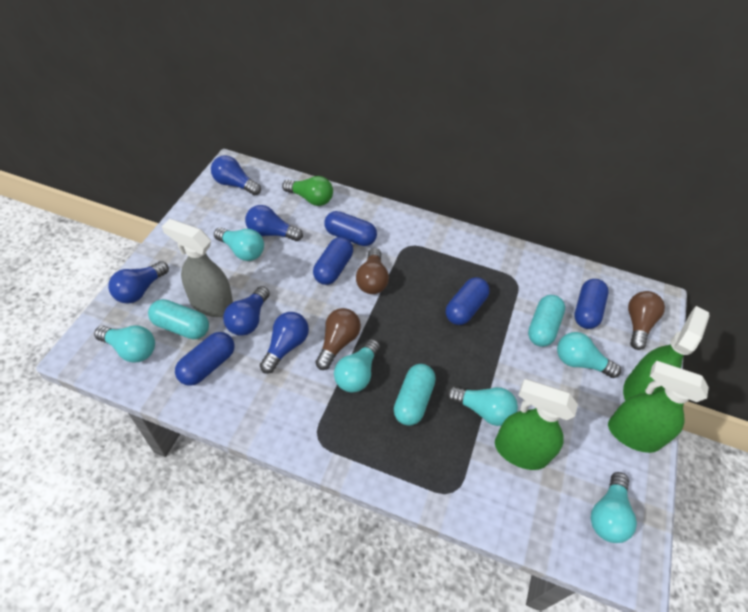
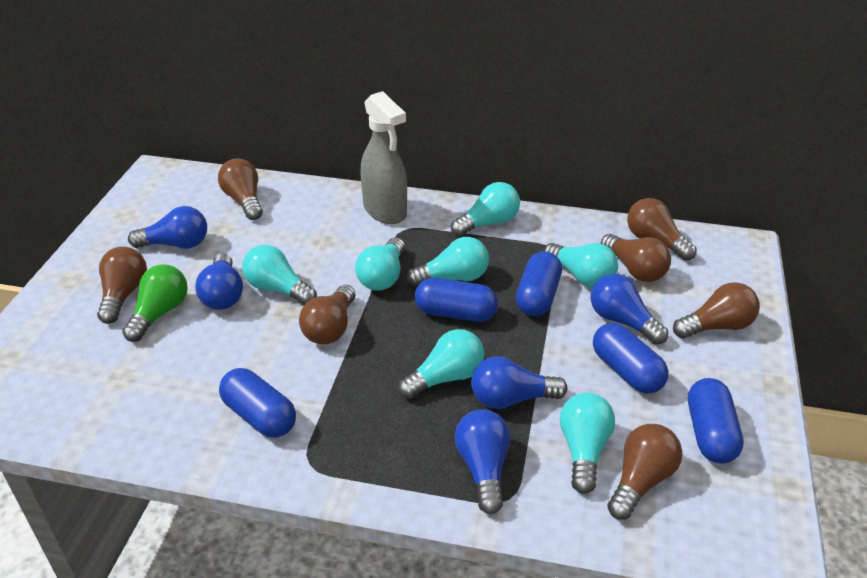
brown light bulb: 3 -> 7
green spray bottle: 3 -> 0
turquoise capsule: 3 -> 0
turquoise light bulb: 6 -> 7

